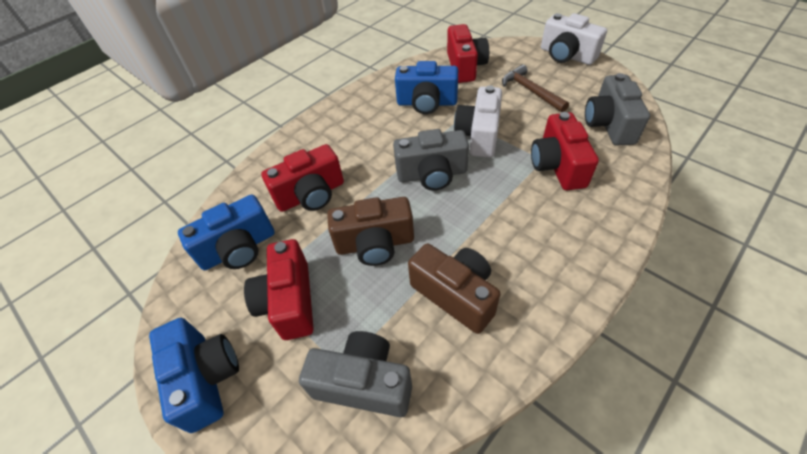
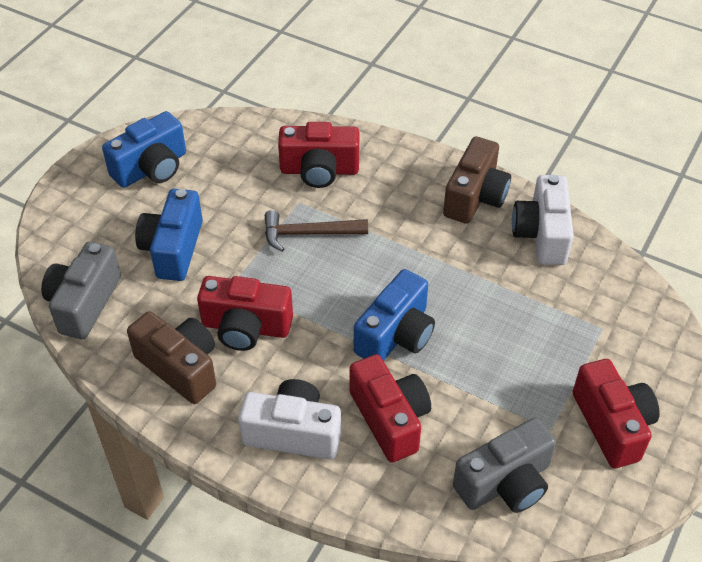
grey camera: 3 -> 2

